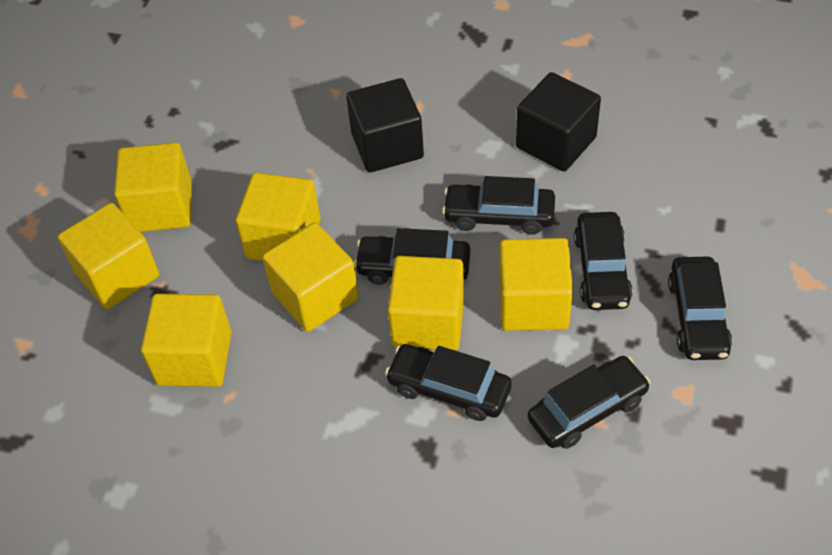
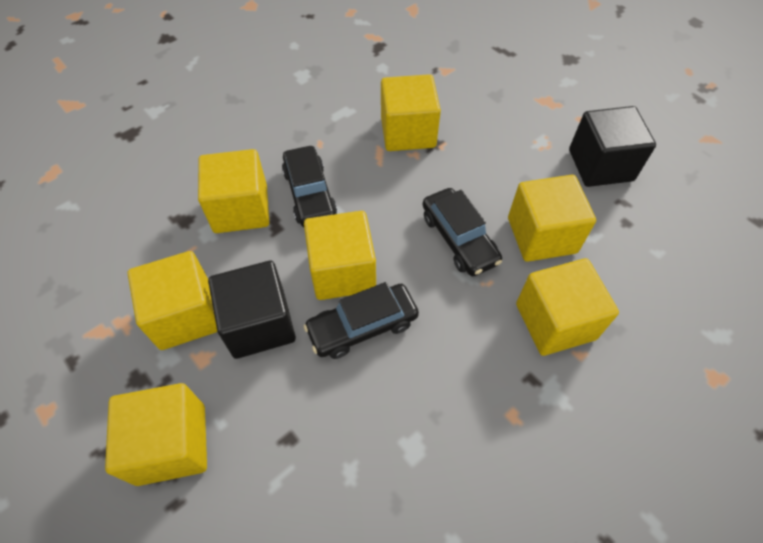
black car: 6 -> 3

